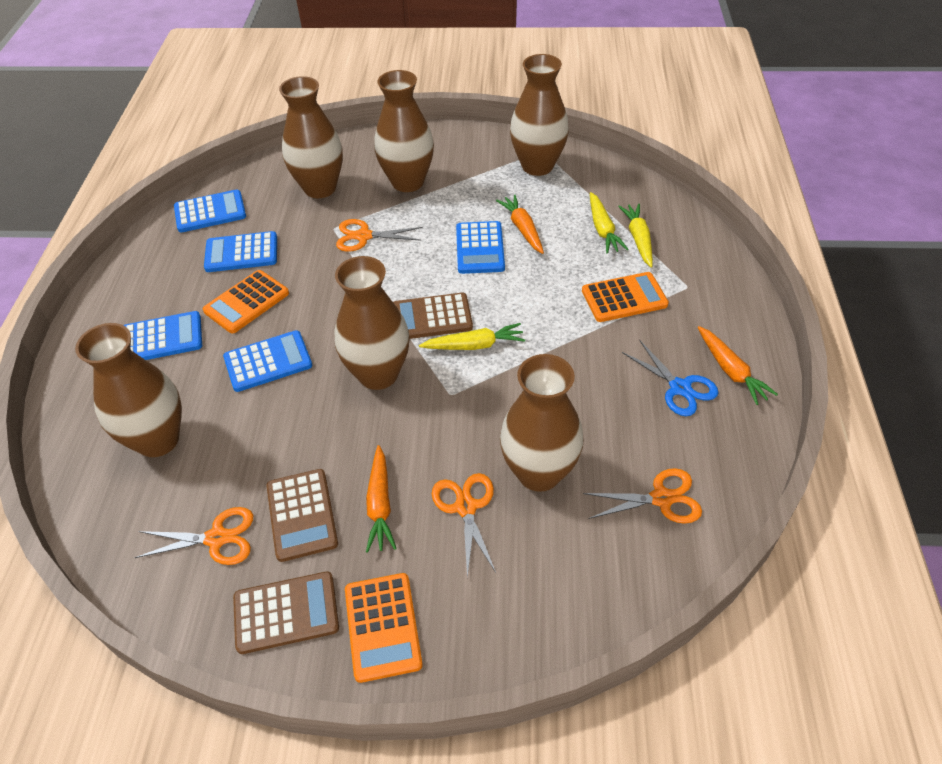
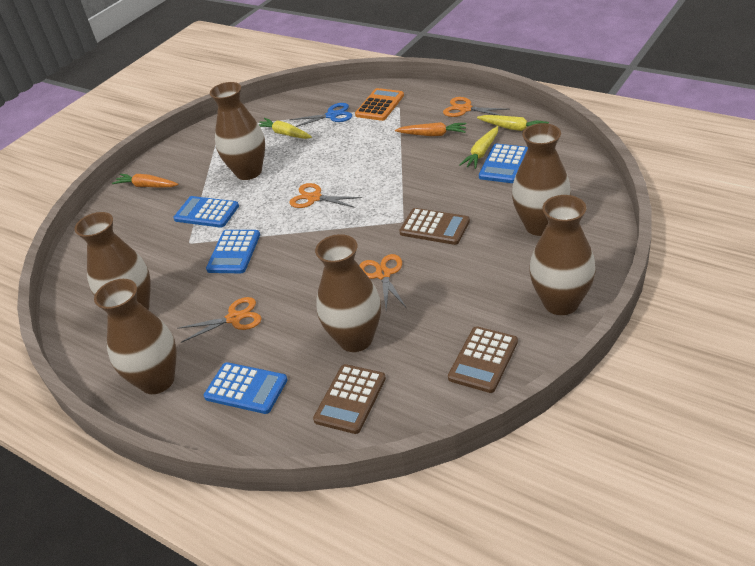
blue calculator: 5 -> 4
orange calculator: 3 -> 1
orange carrot: 3 -> 2

